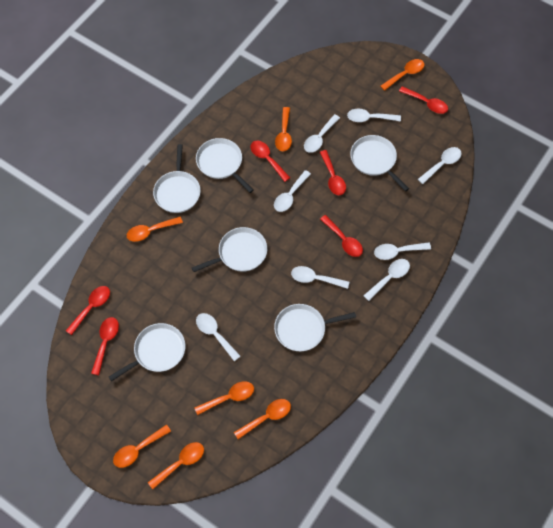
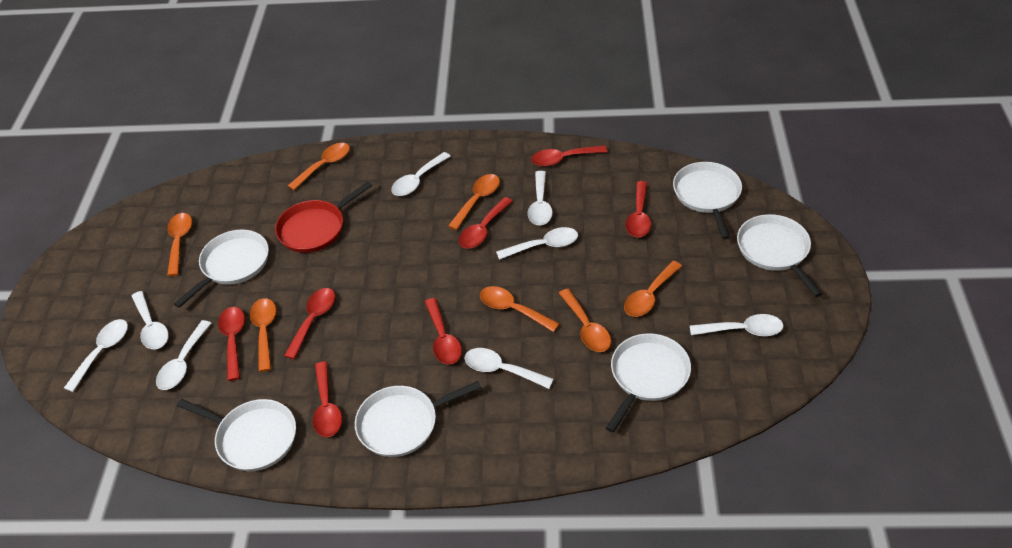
red pan: 0 -> 1
red spoon: 6 -> 7

